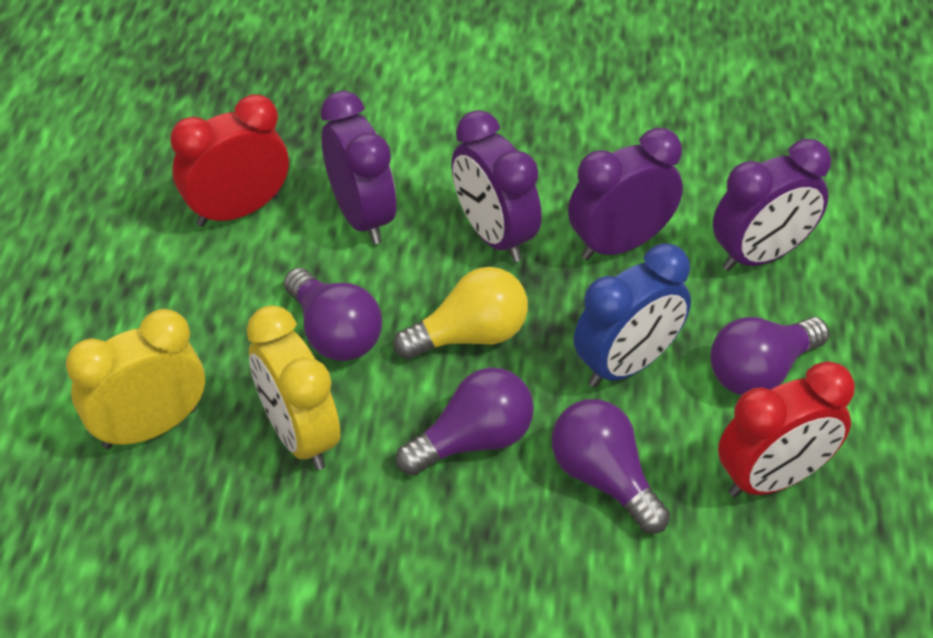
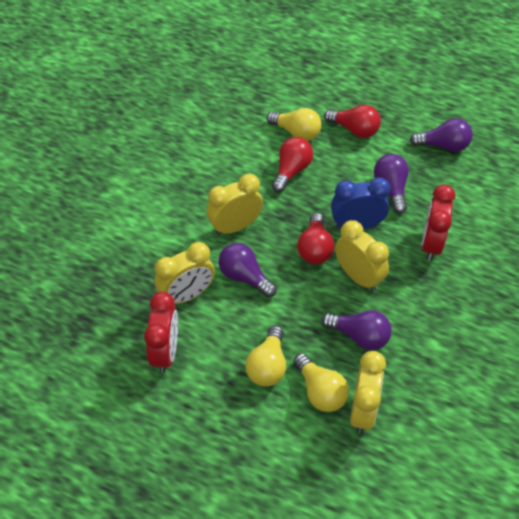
purple clock: 4 -> 0
red light bulb: 0 -> 3
yellow clock: 2 -> 4
yellow light bulb: 1 -> 3

